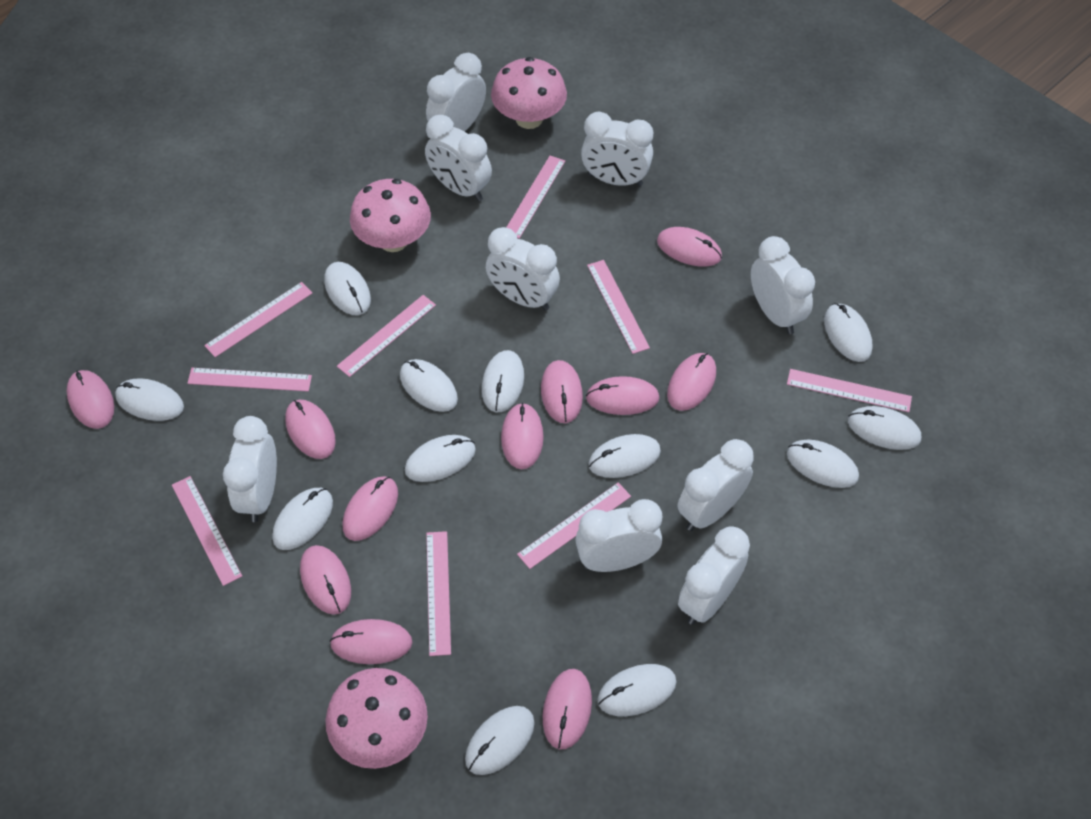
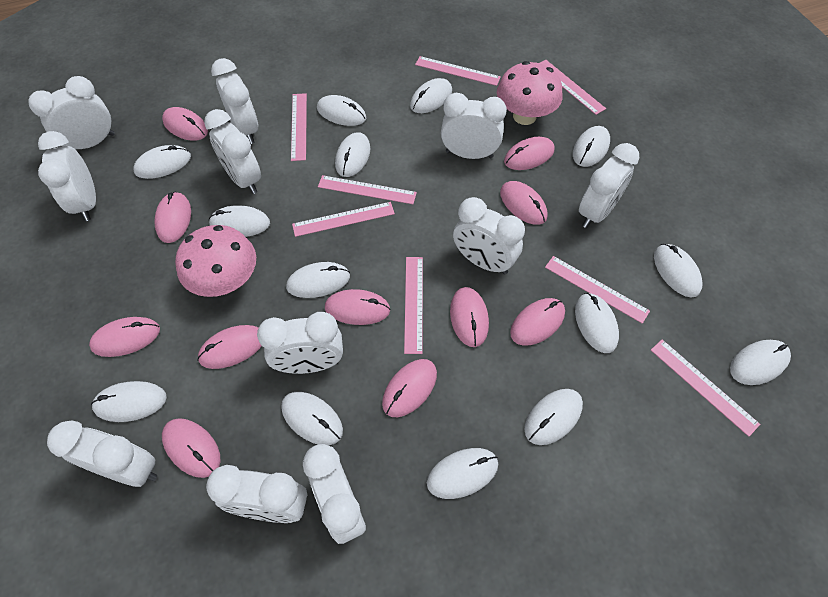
pink mushroom: 3 -> 2
pink ruler: 9 -> 8
white clock: 9 -> 11
white mouse: 12 -> 14

